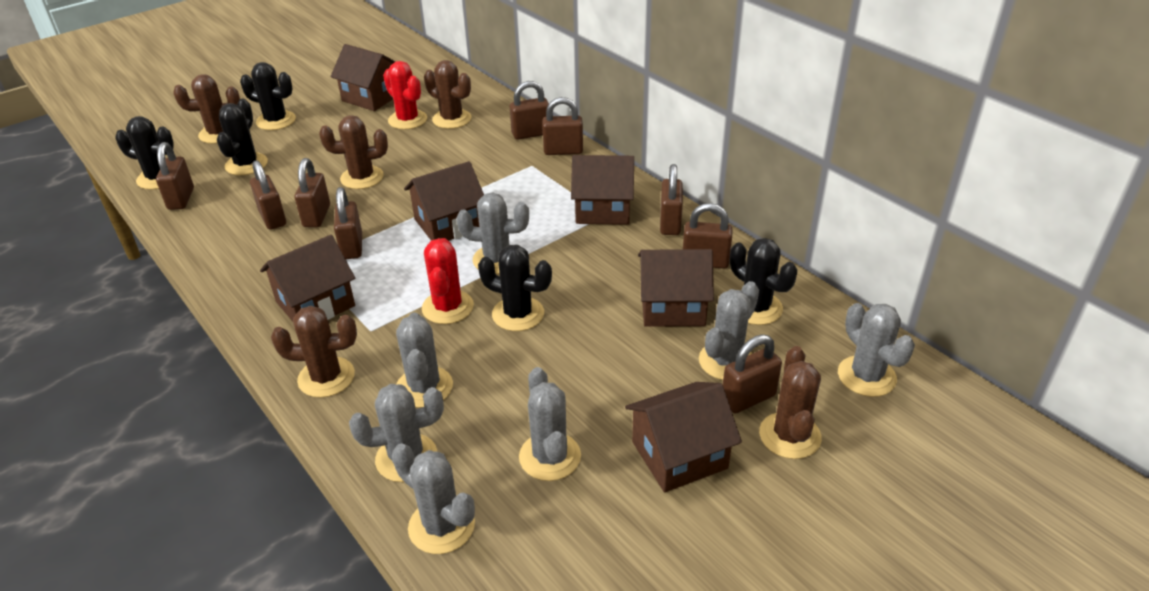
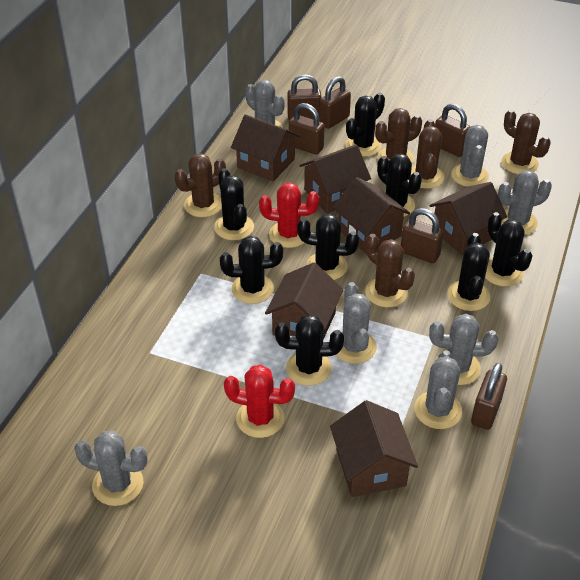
black cactus: 5 -> 8
brown padlock: 9 -> 6

